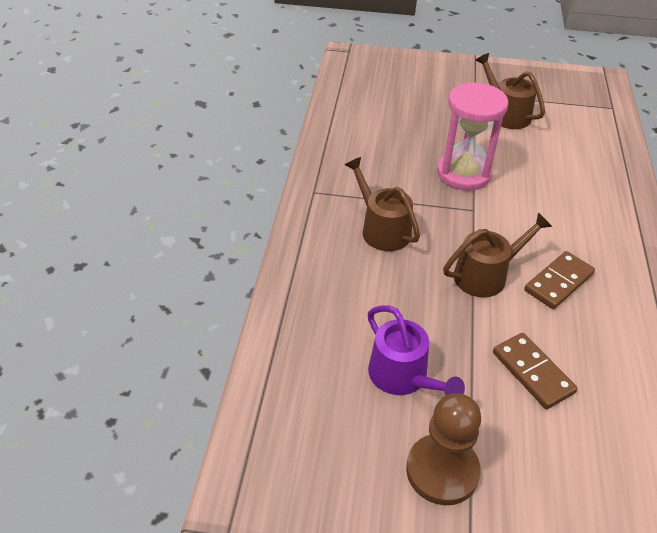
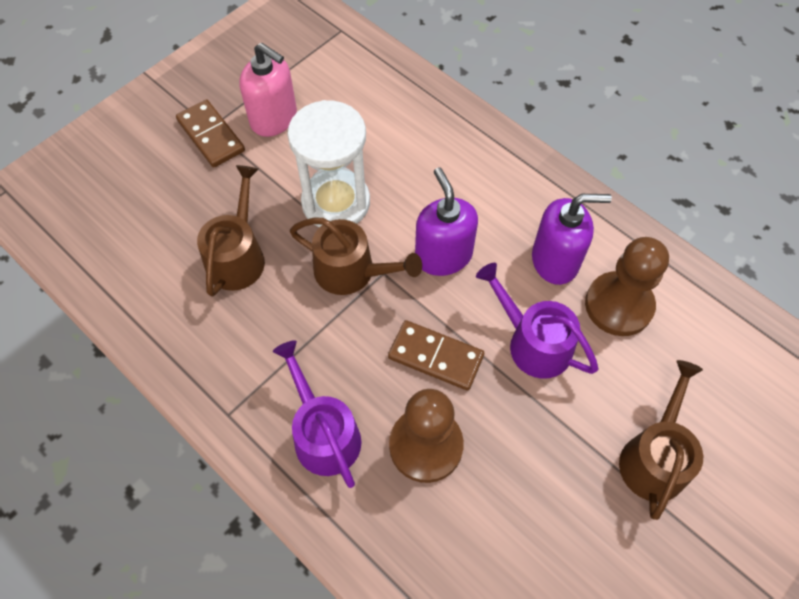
brown pawn: 1 -> 2
pink hourglass: 1 -> 0
pink soap dispenser: 0 -> 1
purple soap dispenser: 0 -> 2
purple watering can: 1 -> 2
white hourglass: 0 -> 1

